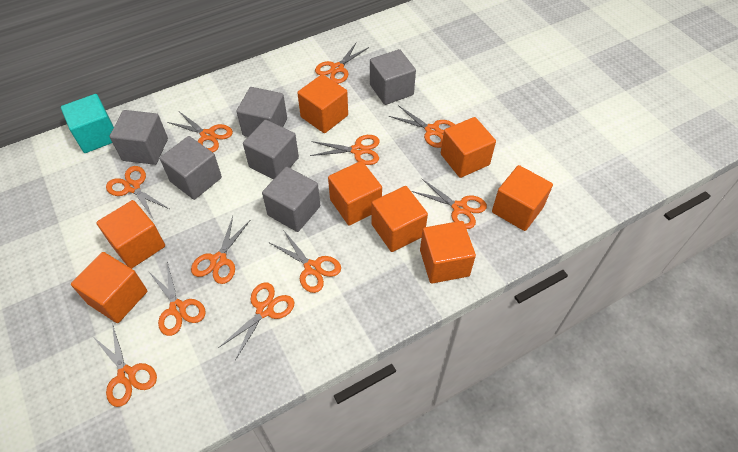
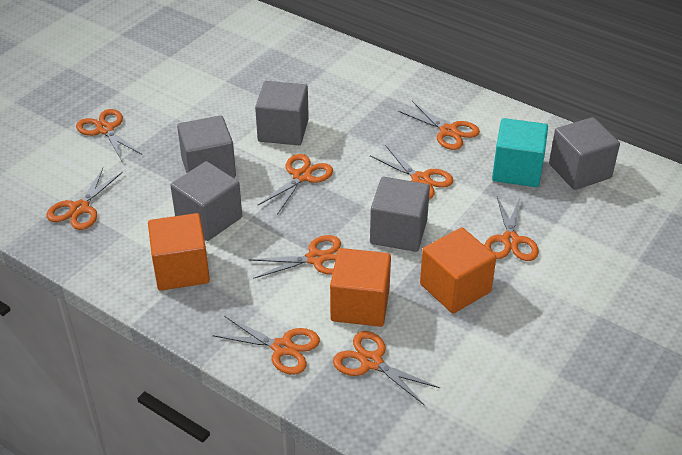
grey cube: 6 -> 5
orange cube: 8 -> 3
orange scissors: 11 -> 9

